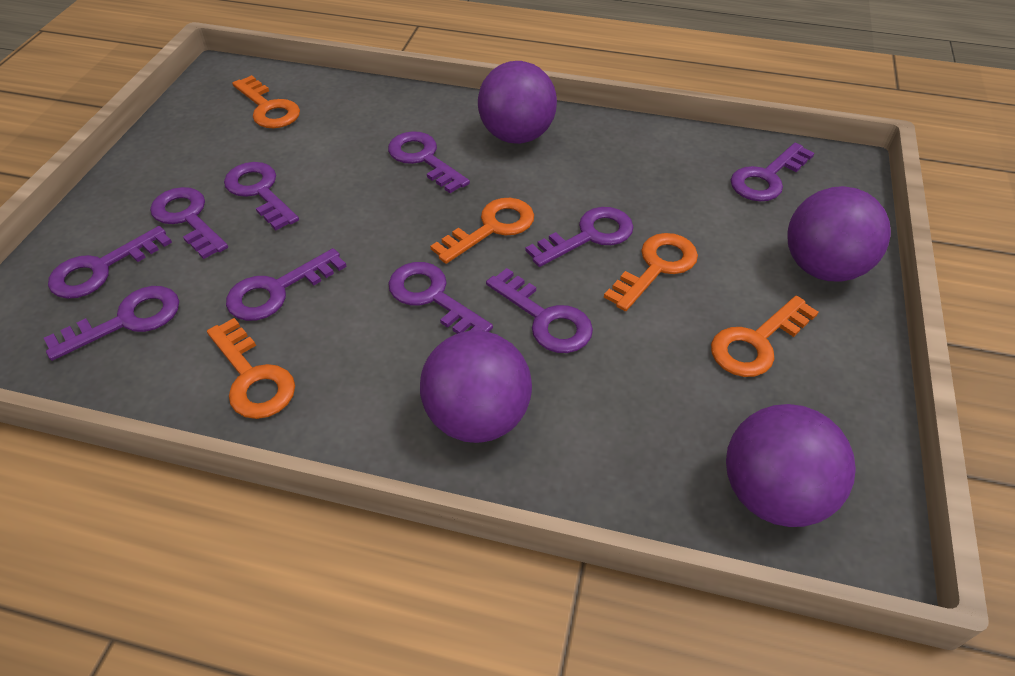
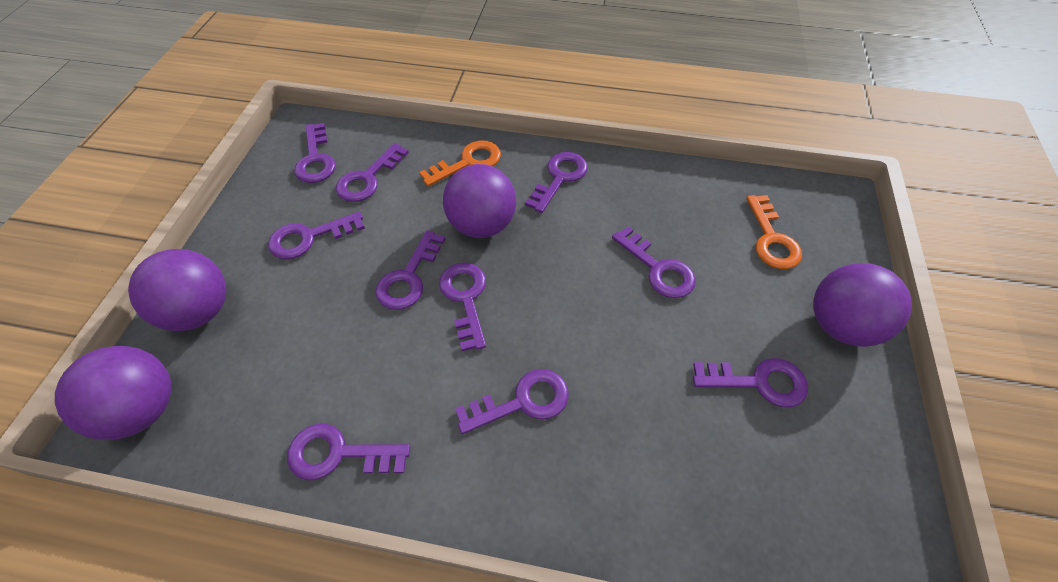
orange key: 5 -> 2

